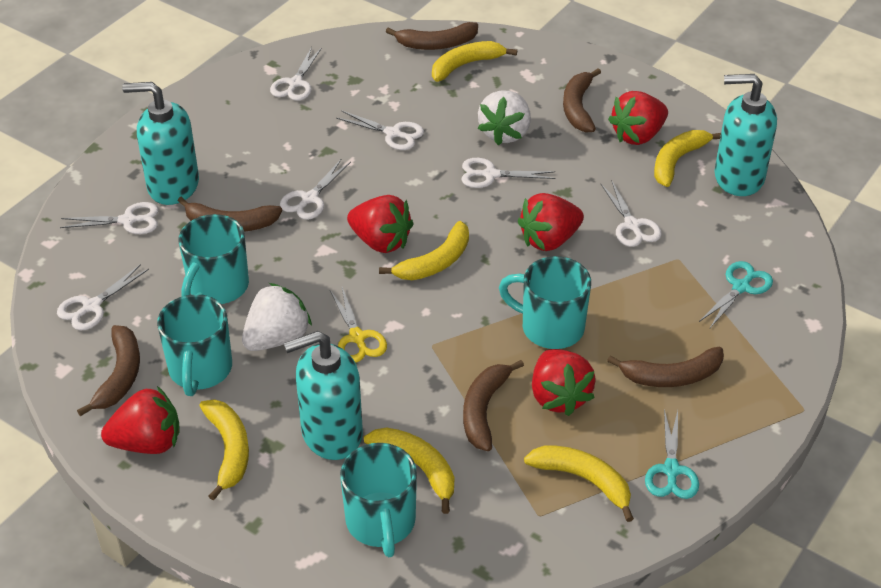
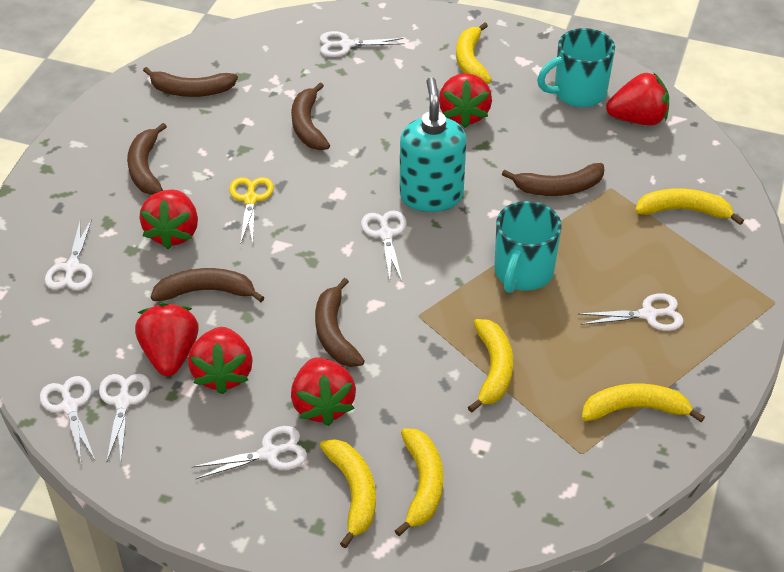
red strawberry: 5 -> 6
turquoise mug: 4 -> 2
turquoise scissors: 2 -> 0
turquoise soap dispenser: 3 -> 1
white strawberry: 2 -> 0

